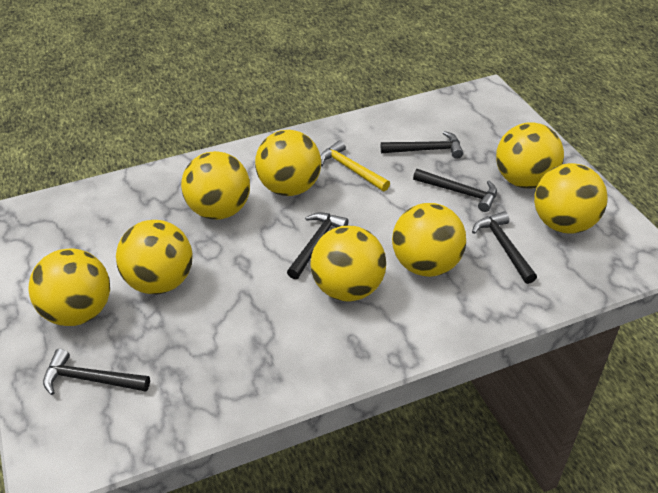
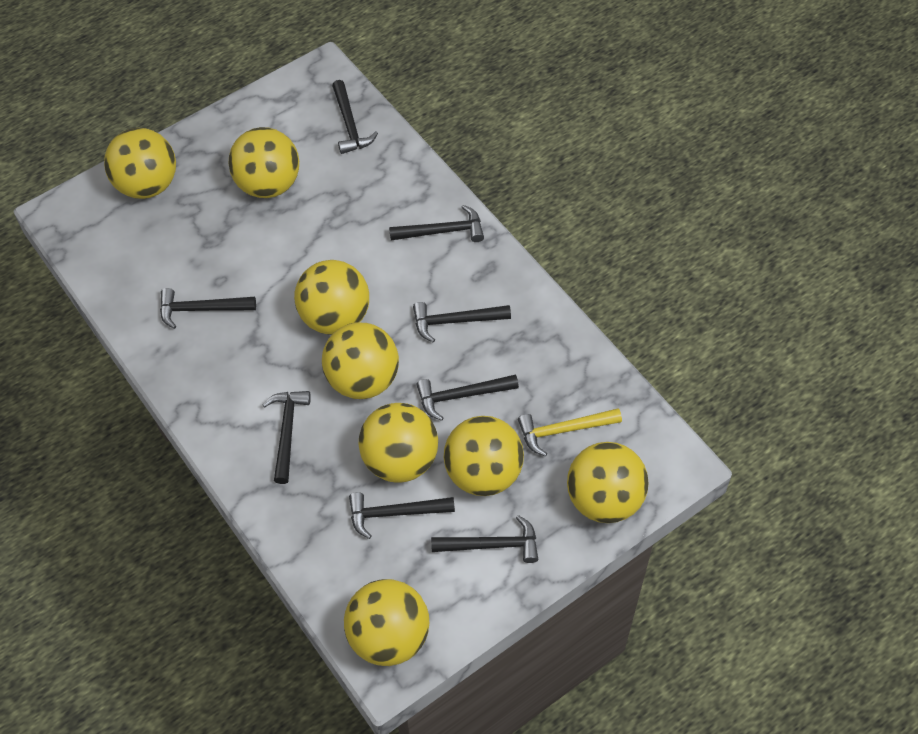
black hammer: 5 -> 8

